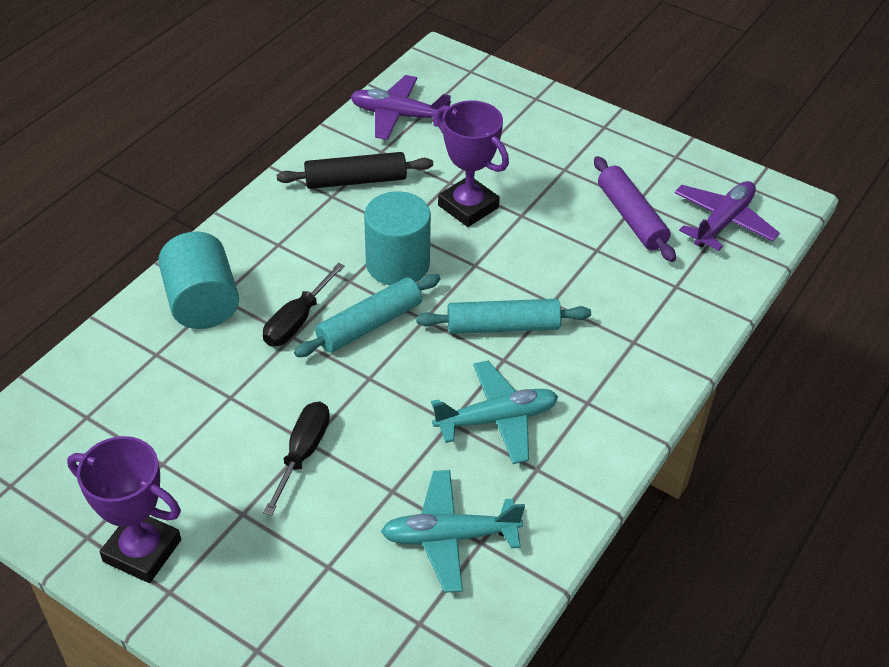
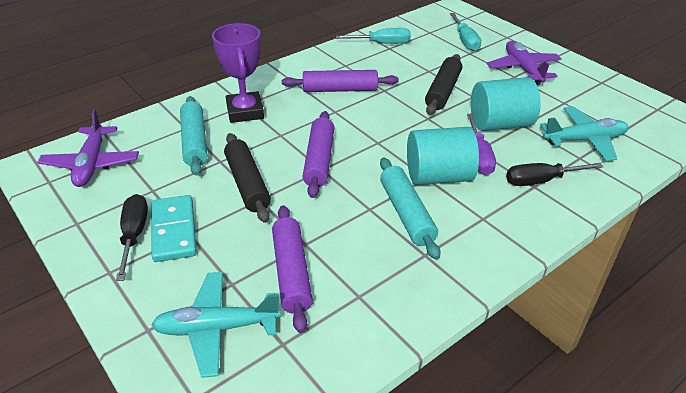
black rolling pin: 1 -> 2
purple rolling pin: 1 -> 3
purple screwdriver: 0 -> 1
purple trophy: 2 -> 1
turquoise domino: 0 -> 1
turquoise screwdriver: 0 -> 2

